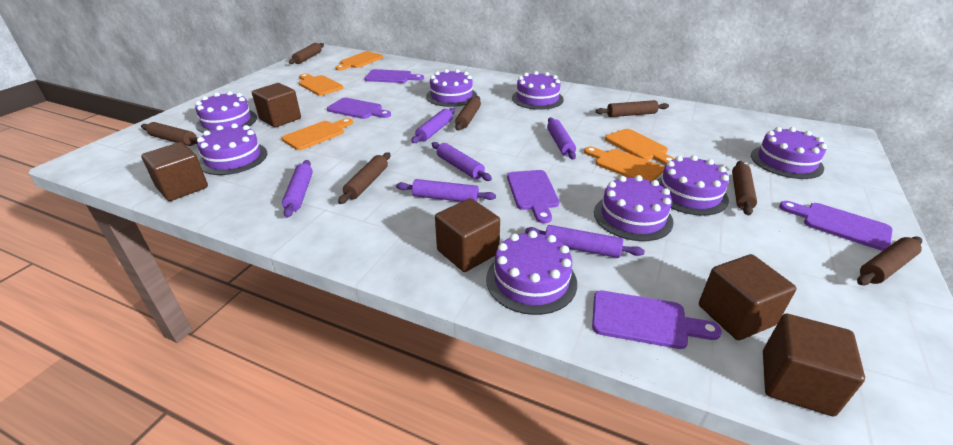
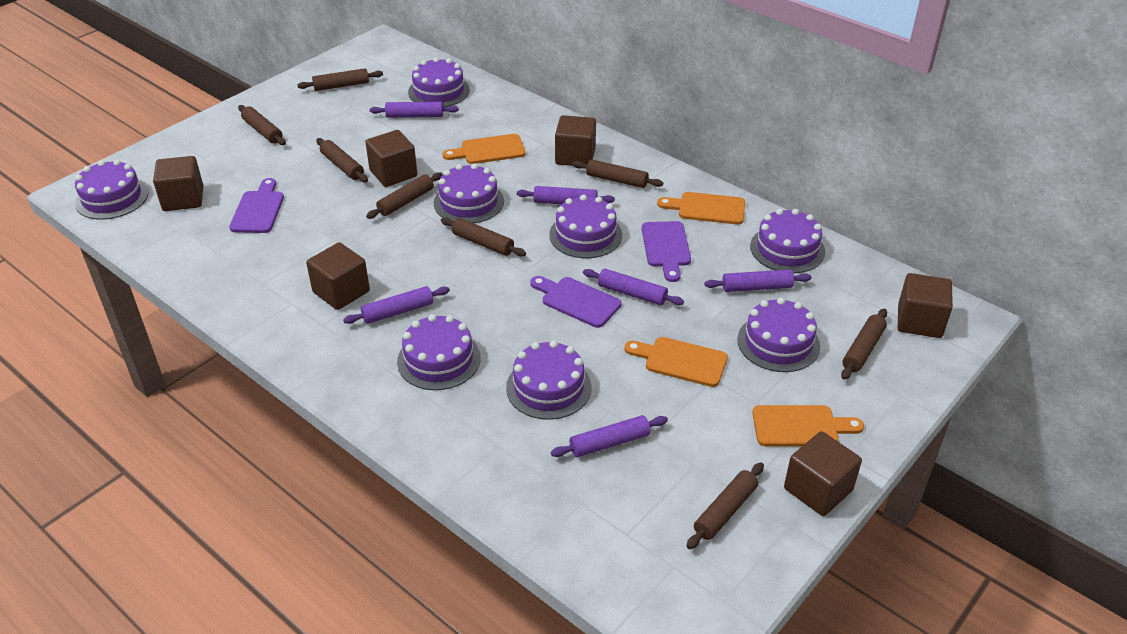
brown cube: 5 -> 6
brown rolling pin: 7 -> 8
orange cutting board: 5 -> 4
purple cutting board: 5 -> 3

